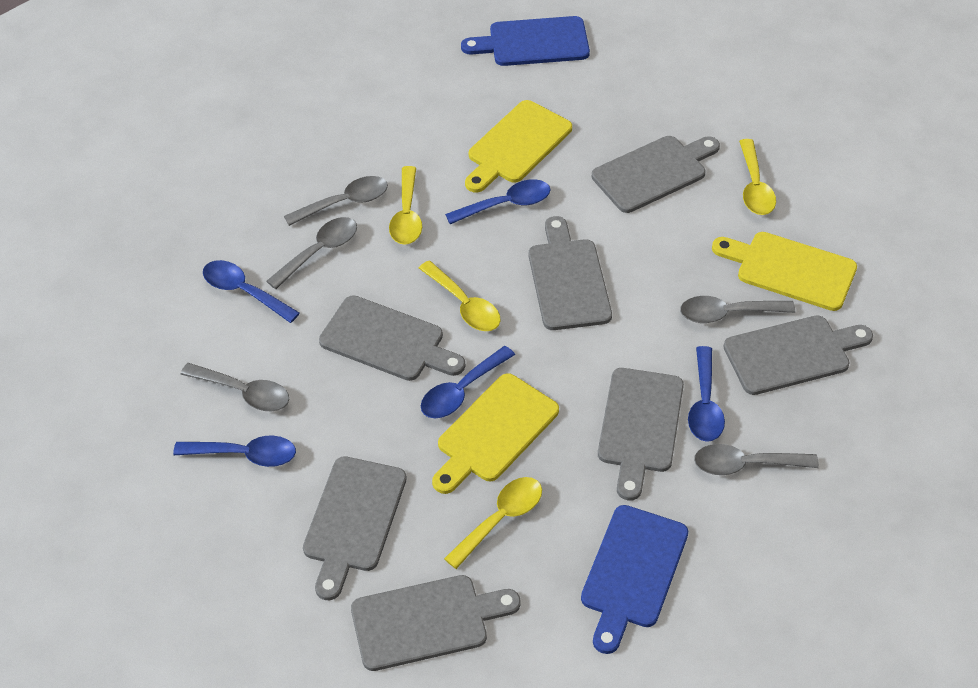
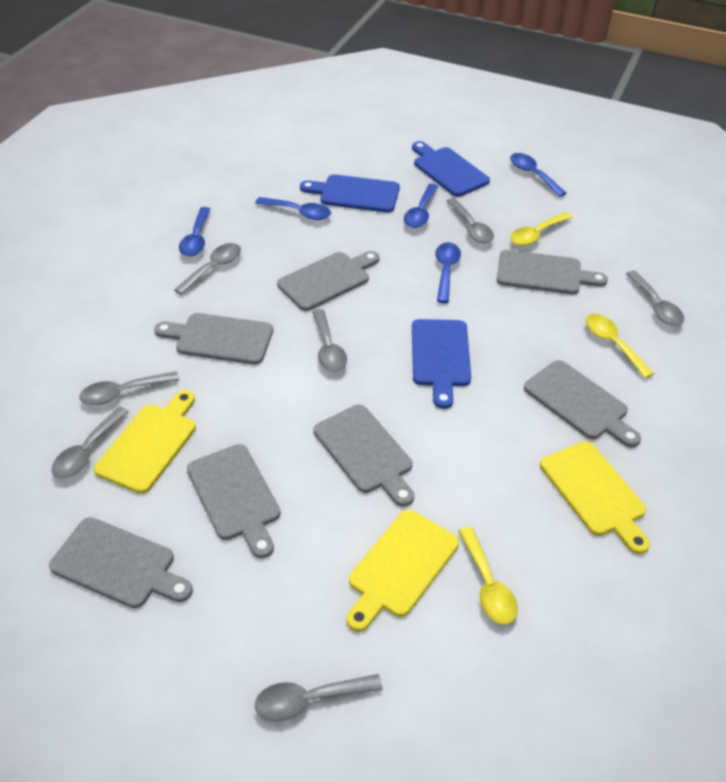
blue cutting board: 2 -> 3
grey spoon: 5 -> 7
yellow spoon: 4 -> 3

